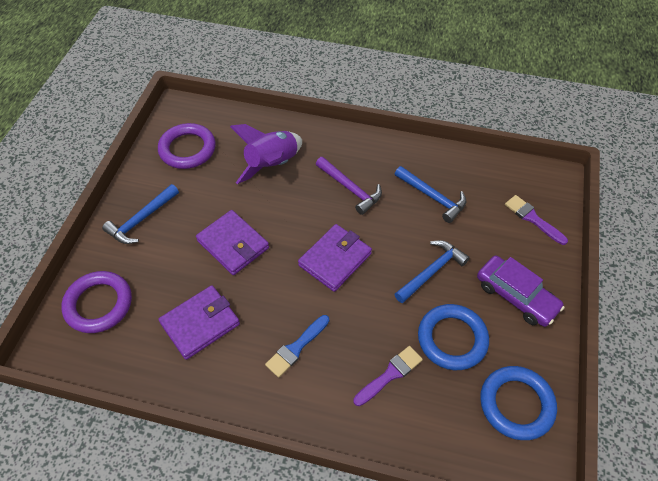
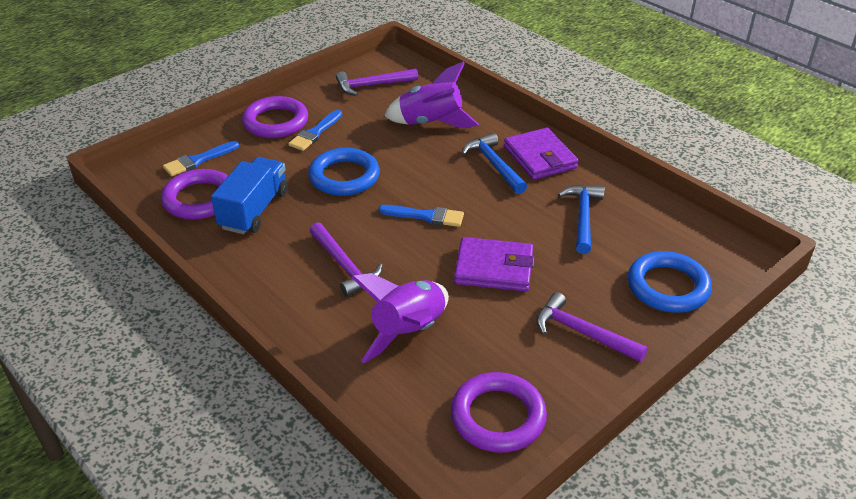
blue brush: 1 -> 3
blue hammer: 3 -> 2
blue truck: 0 -> 1
purple brush: 2 -> 0
purple car: 1 -> 0
purple hammer: 1 -> 3
purple ring: 2 -> 3
purple rocket: 1 -> 2
purple wallet: 3 -> 2

